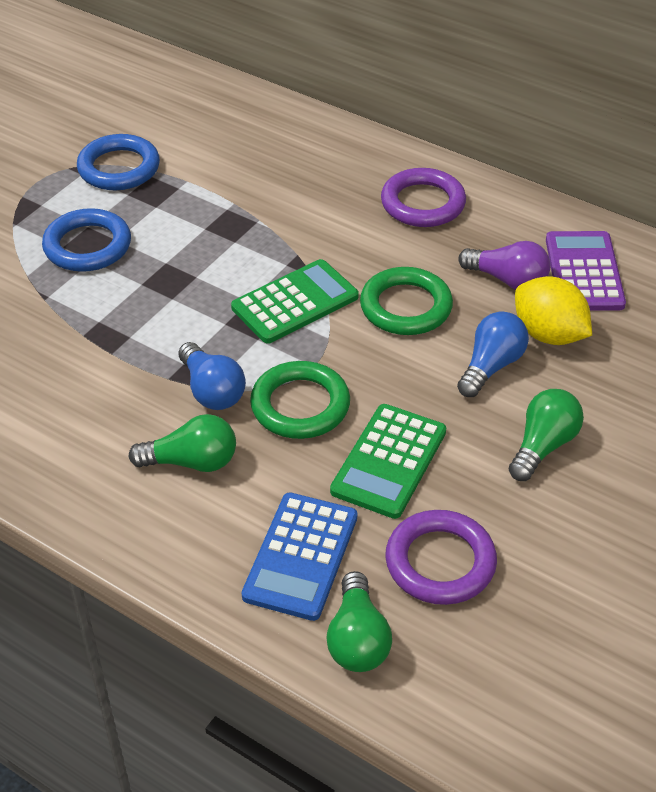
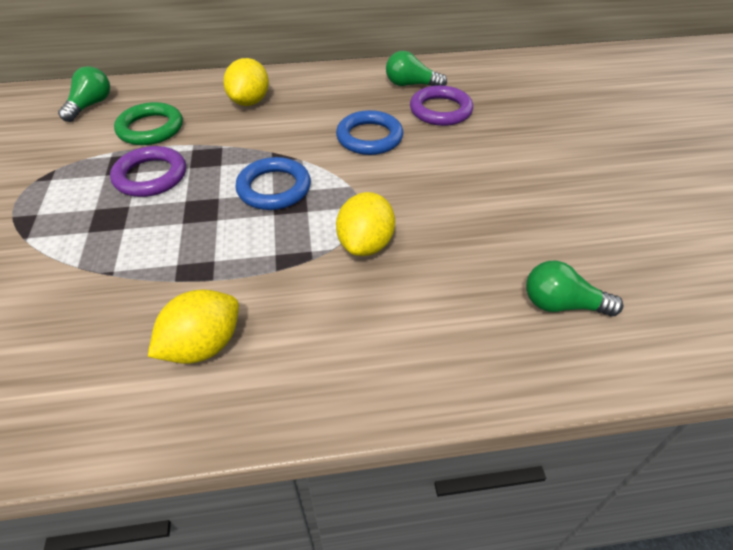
blue calculator: 1 -> 0
blue light bulb: 2 -> 0
green calculator: 2 -> 0
green ring: 2 -> 1
purple calculator: 1 -> 0
purple light bulb: 1 -> 0
yellow lemon: 1 -> 3

